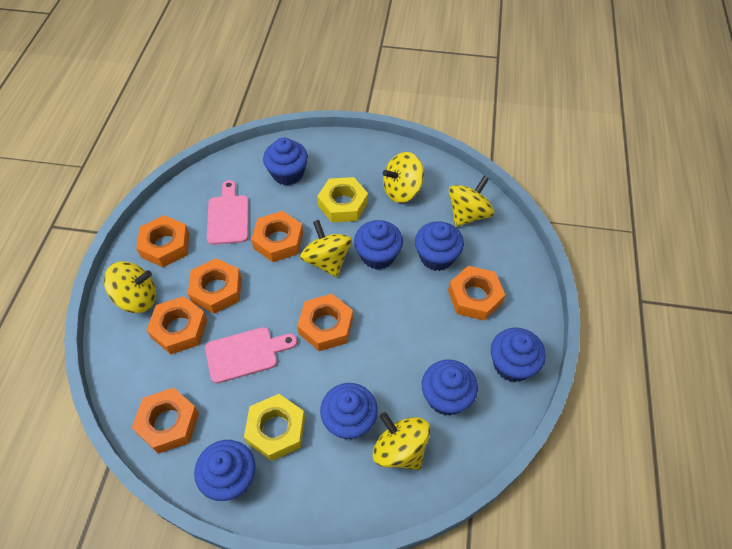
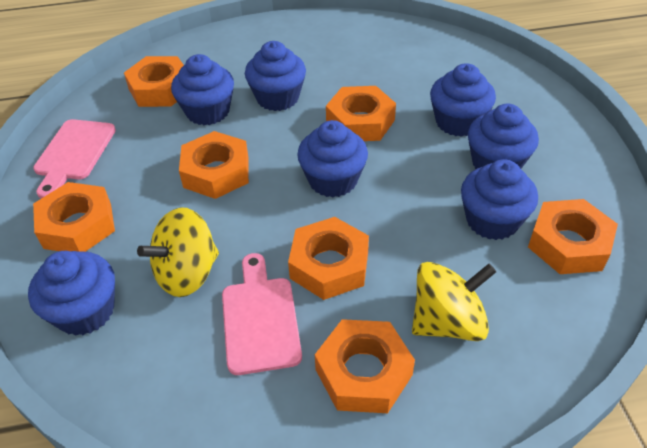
yellow nut: 2 -> 0
yellow spinning top: 5 -> 2

